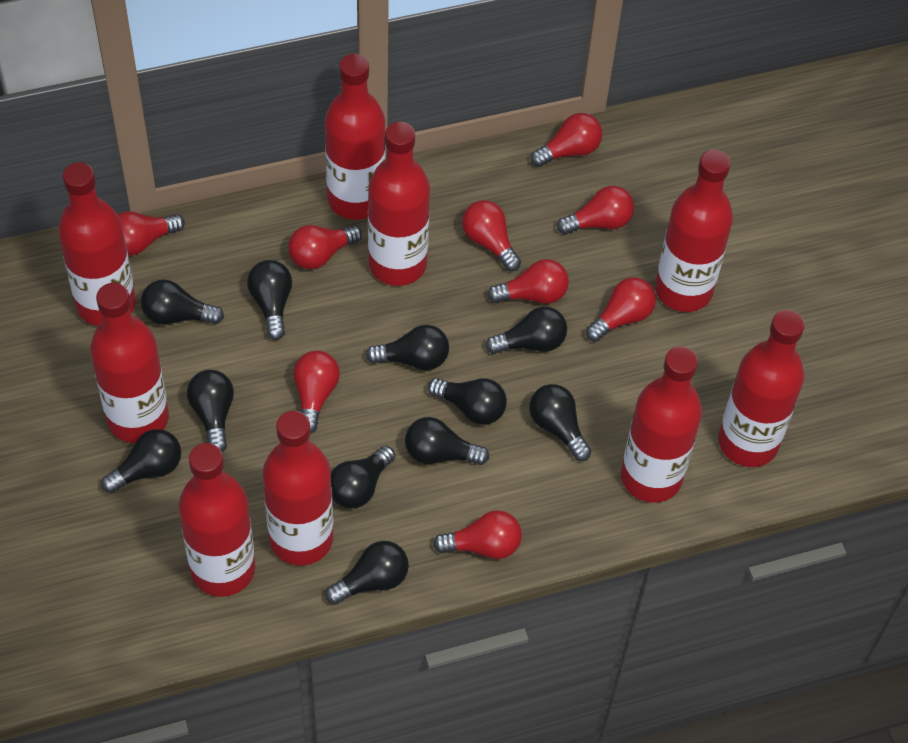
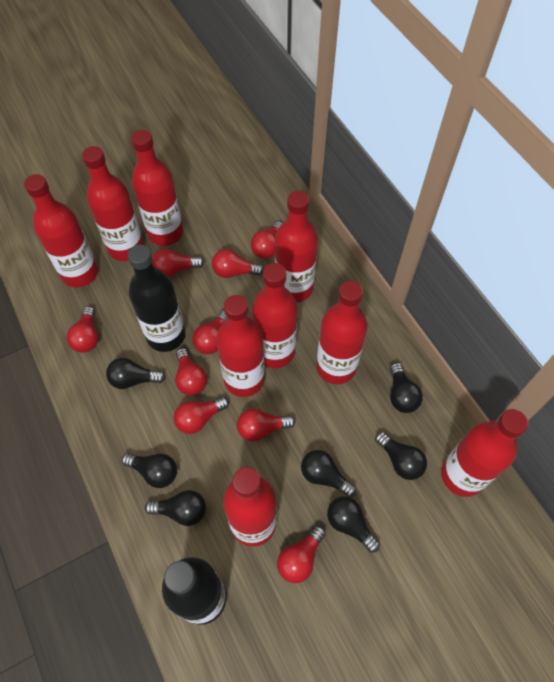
black bottle: 0 -> 2
black light bulb: 11 -> 7

